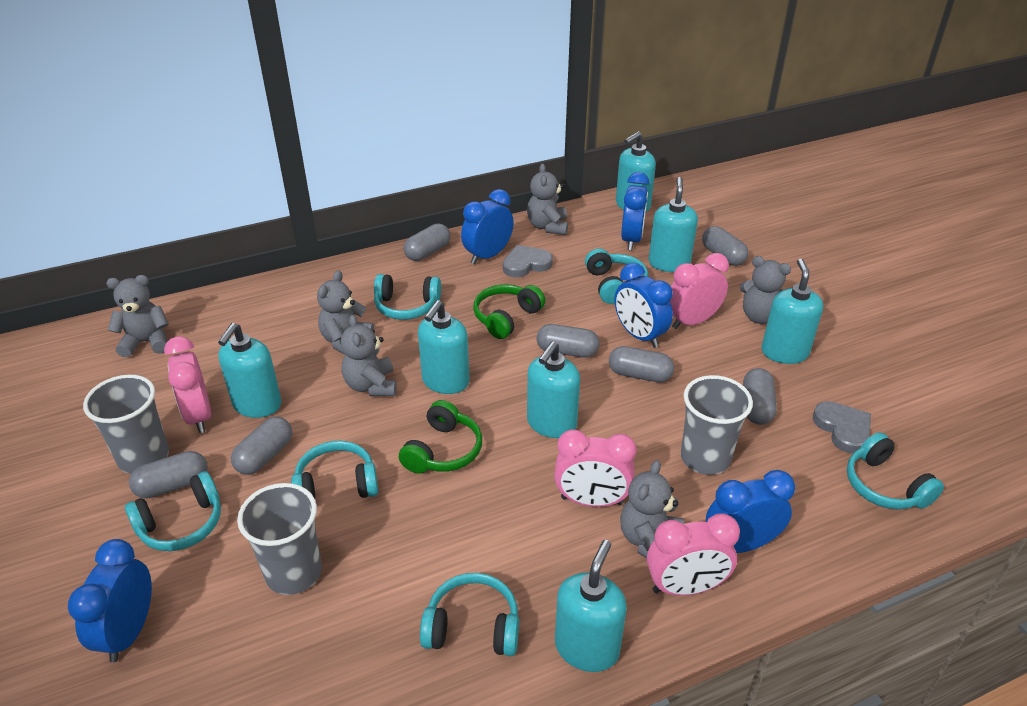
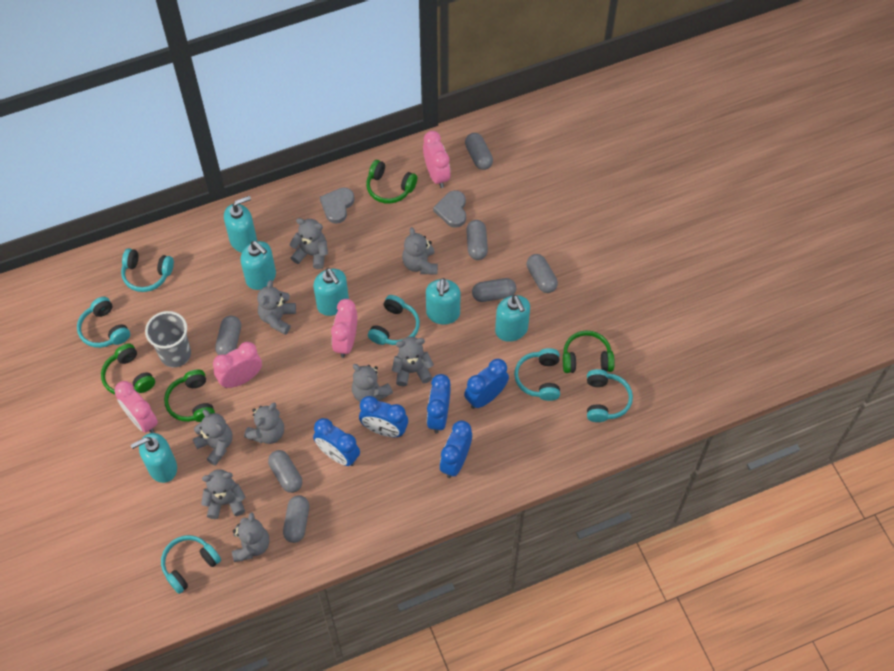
green headphones: 2 -> 4
grey cup: 3 -> 1
grey teddy bear: 6 -> 9
turquoise soap dispenser: 7 -> 6

